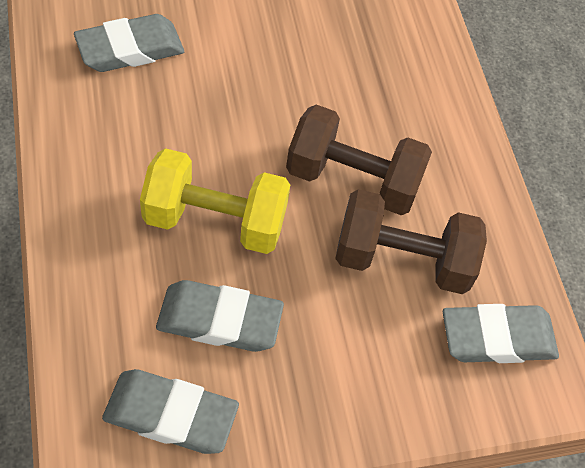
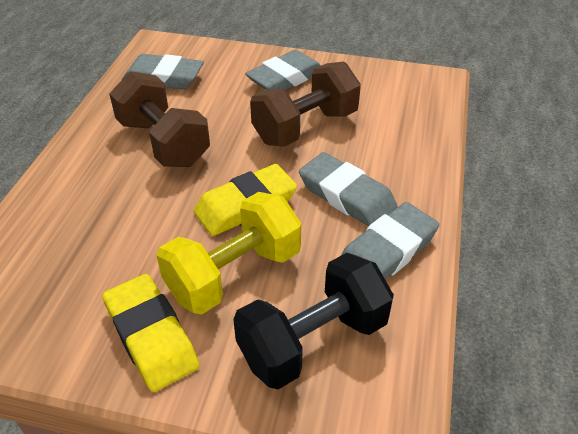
black dumbbell: 0 -> 1
yellow eraser: 0 -> 2

